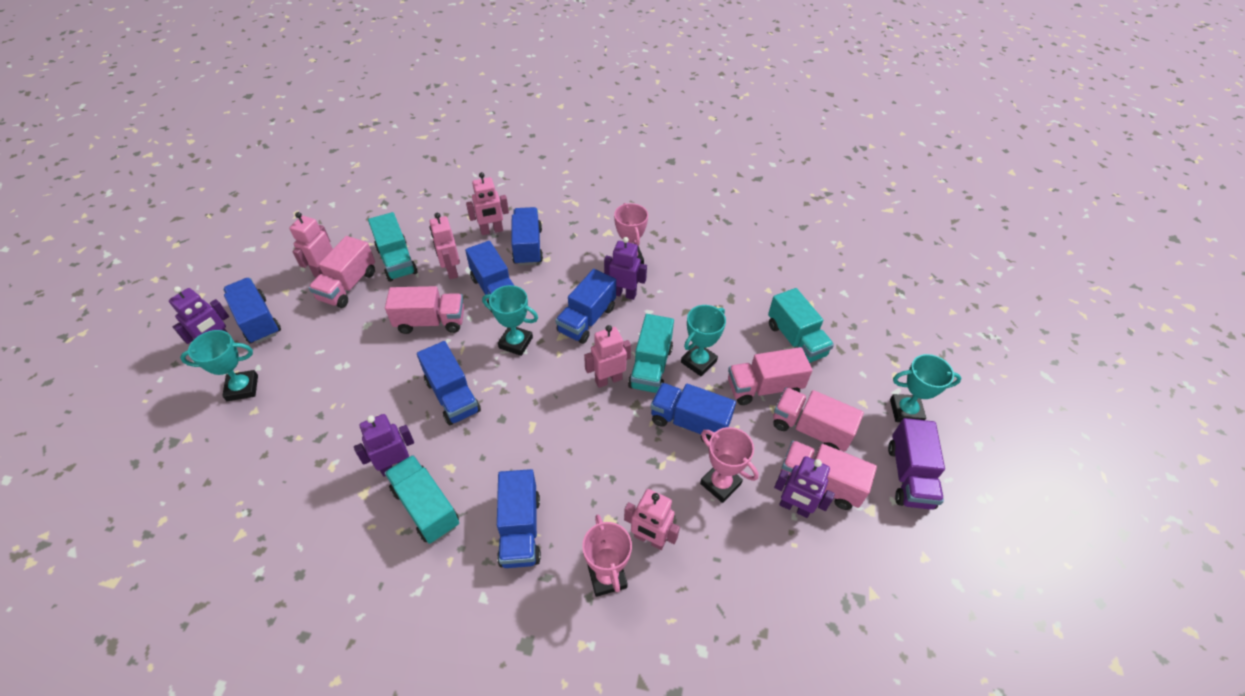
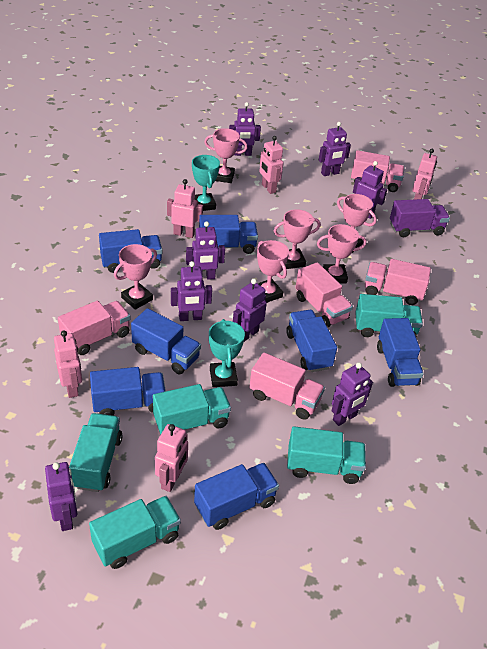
pink trophy: 3 -> 6
purple robot: 4 -> 8
turquoise trophy: 4 -> 2
turquoise truck: 4 -> 5

